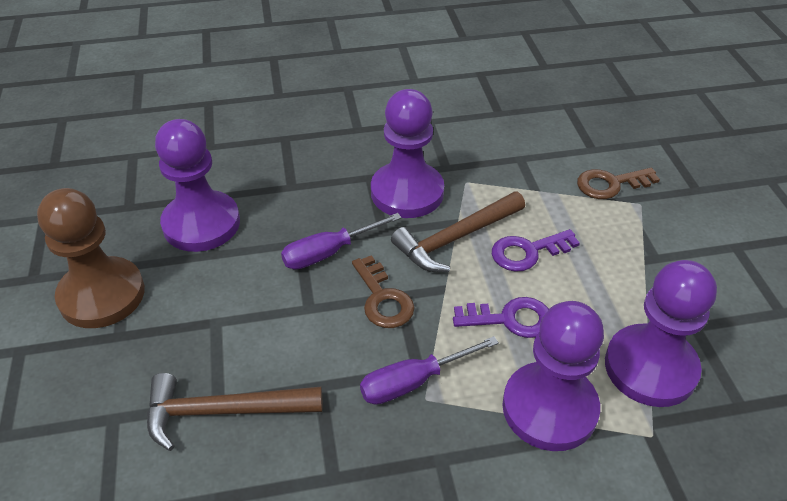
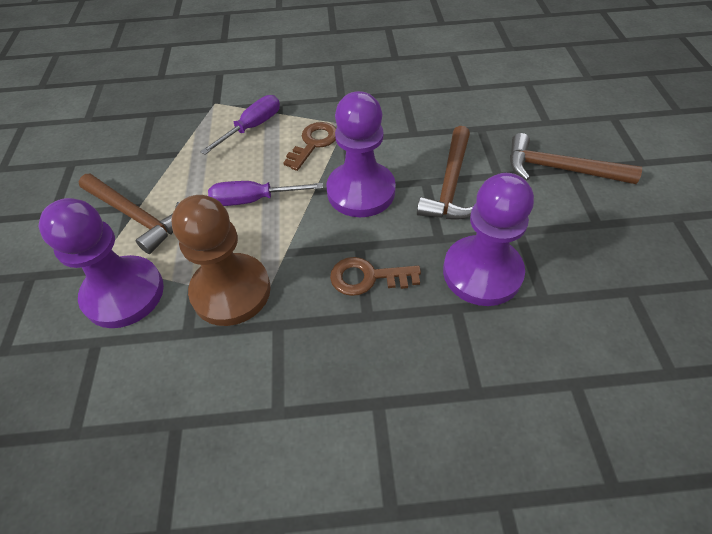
brown hammer: 2 -> 3
purple key: 2 -> 0
purple pawn: 4 -> 3

